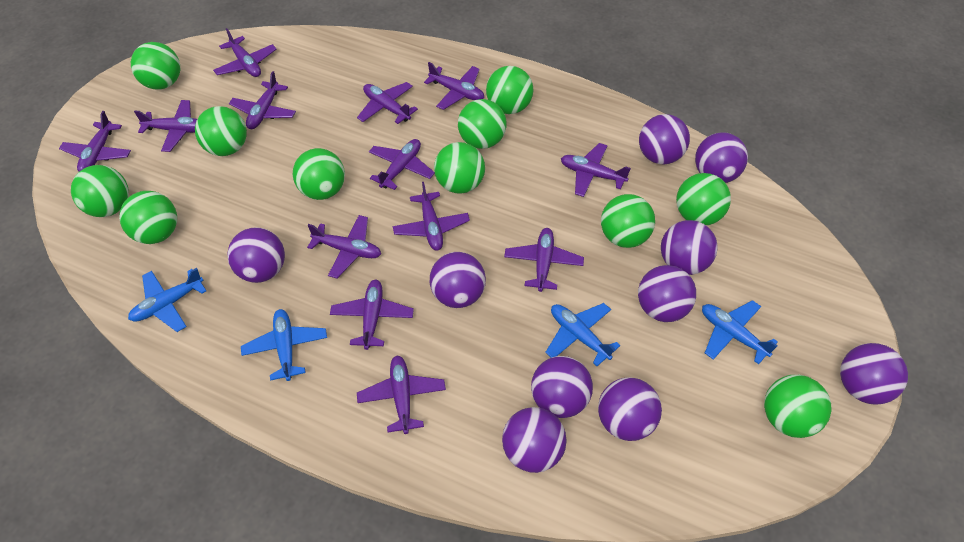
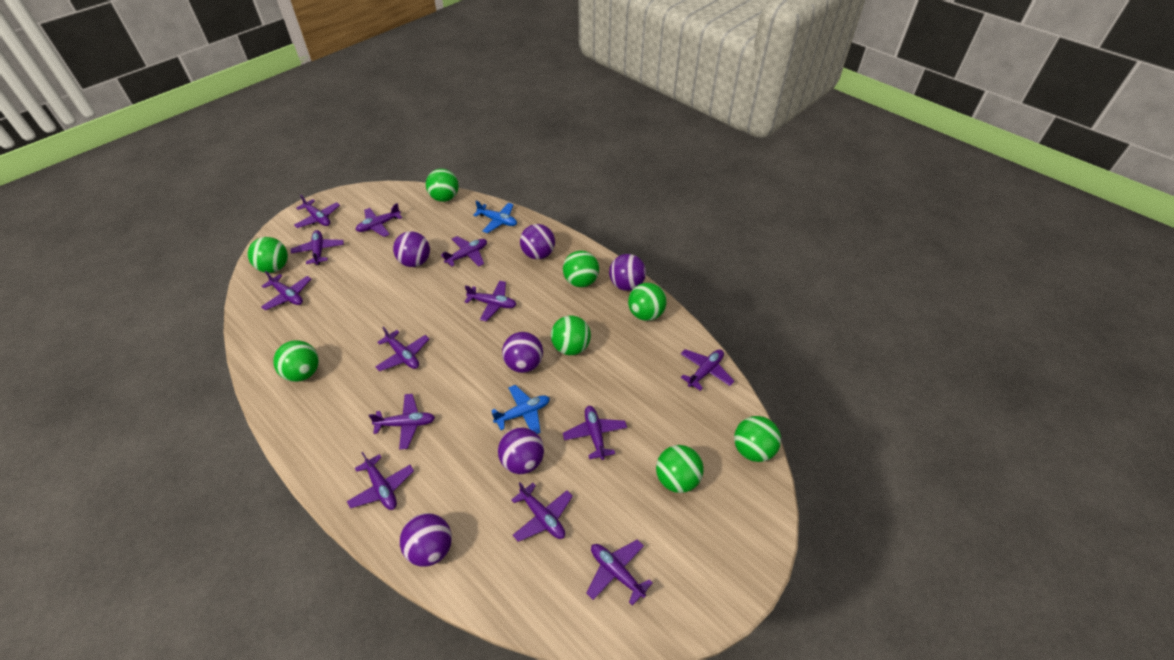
blue plane: 4 -> 2
green ball: 11 -> 8
purple ball: 10 -> 6

